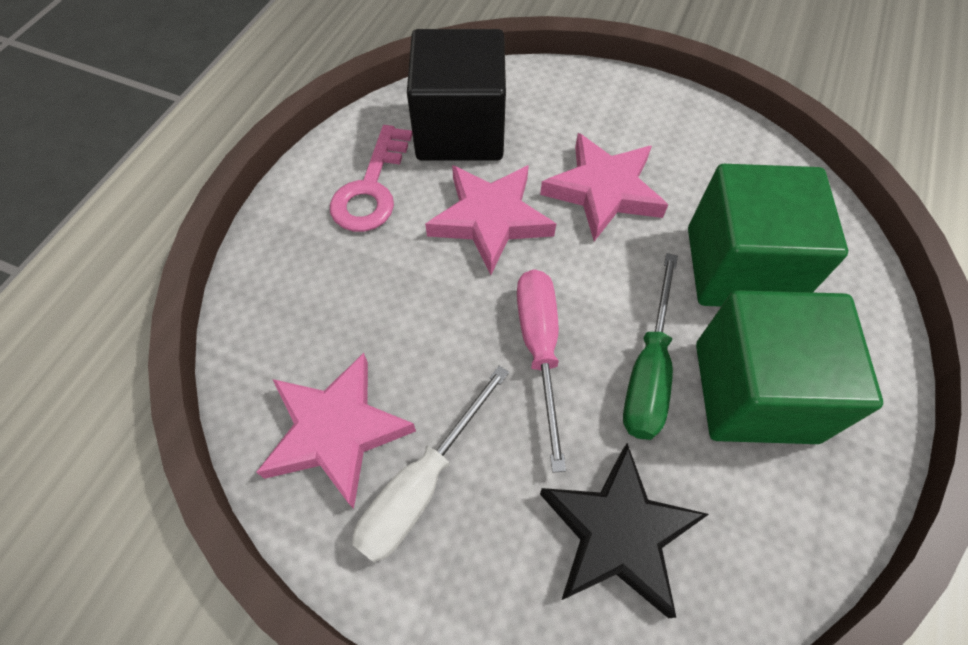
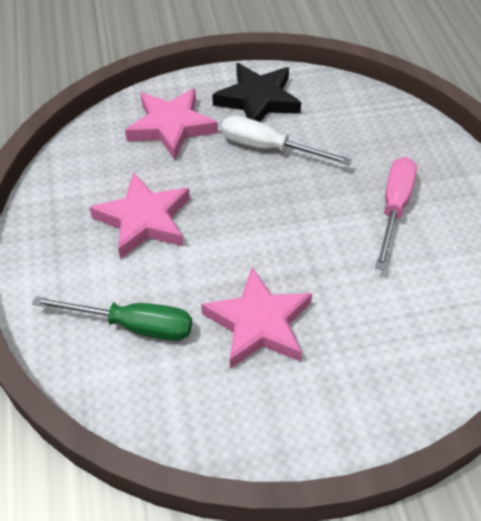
black cube: 1 -> 0
green cube: 2 -> 0
pink key: 1 -> 0

